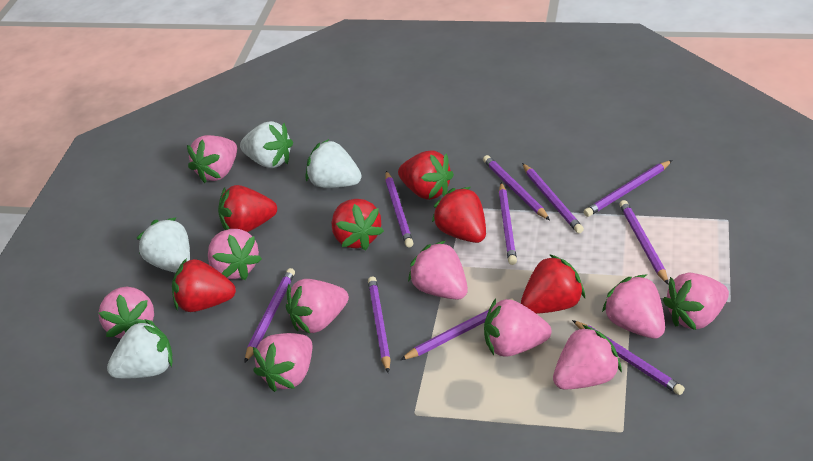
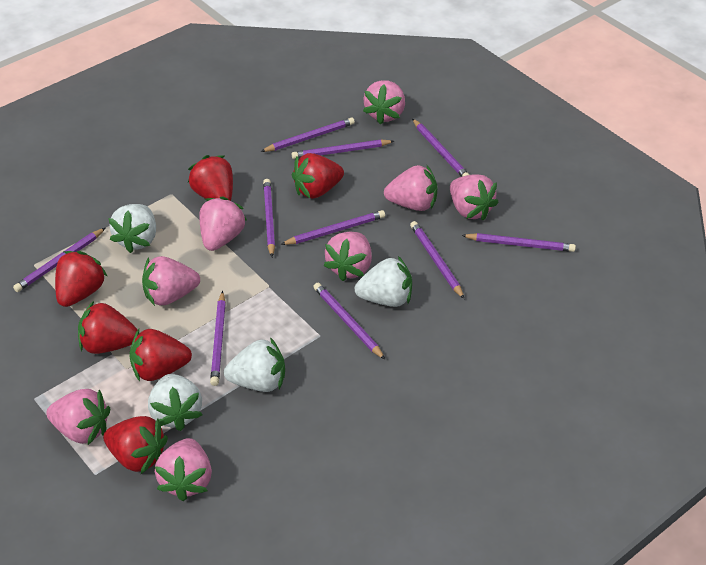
pink strawberry: 10 -> 8

